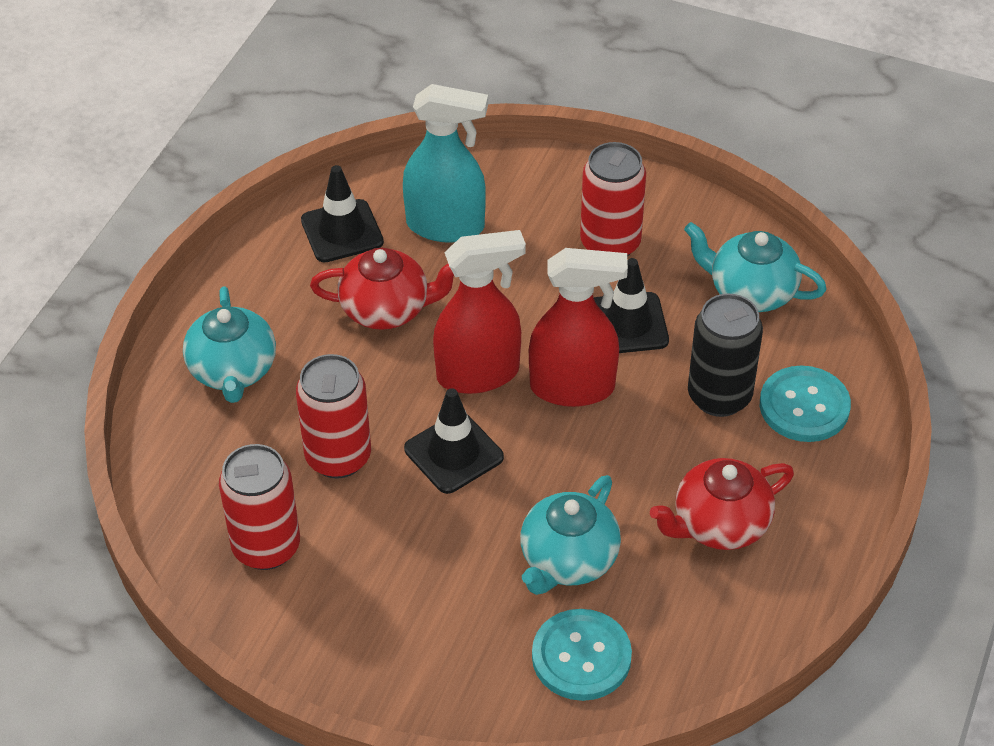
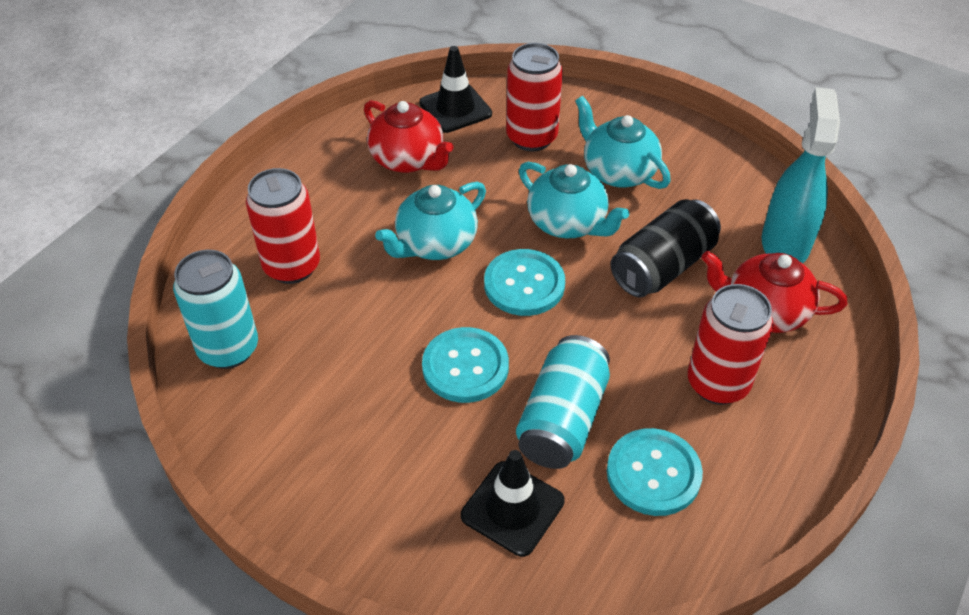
black traffic cone: 3 -> 2
red spray bottle: 2 -> 0
turquoise button: 2 -> 3
turquoise can: 0 -> 2

